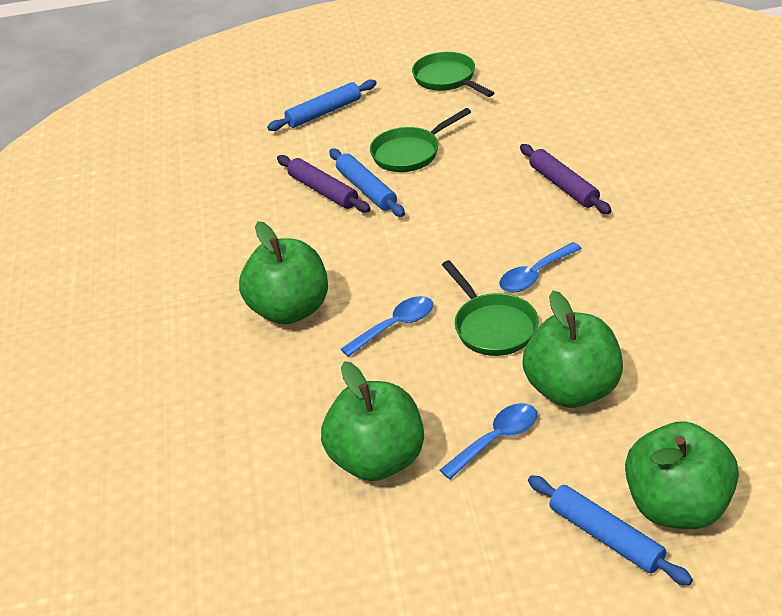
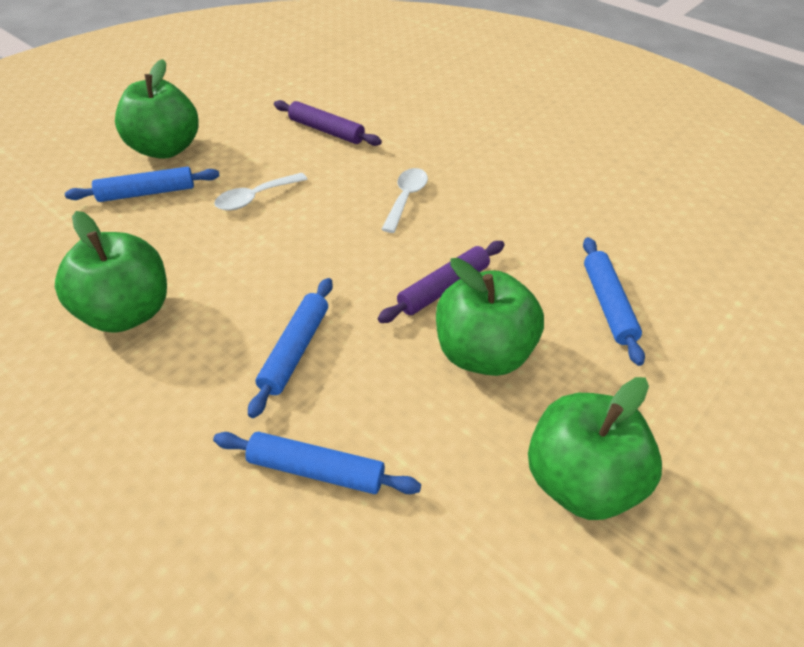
blue rolling pin: 3 -> 4
blue spoon: 3 -> 0
green pan: 3 -> 0
white spoon: 0 -> 2

